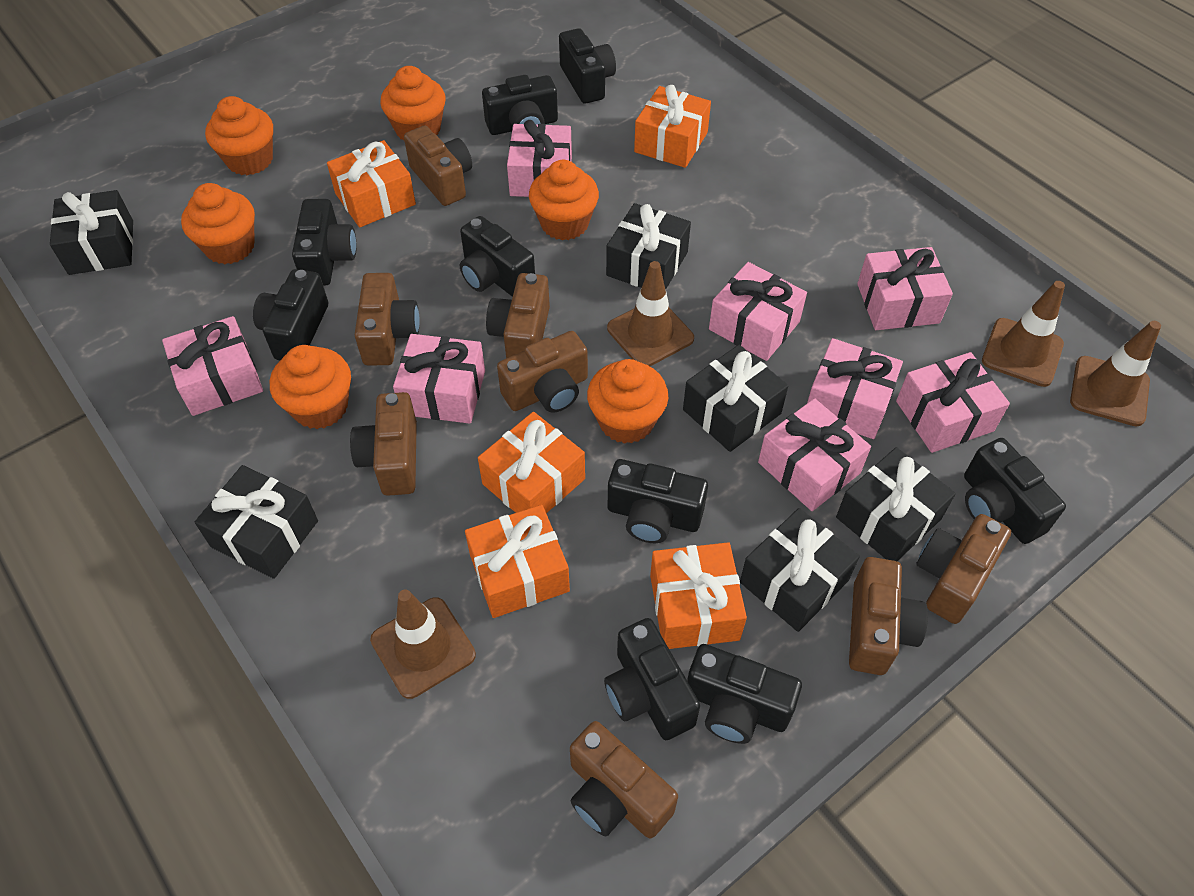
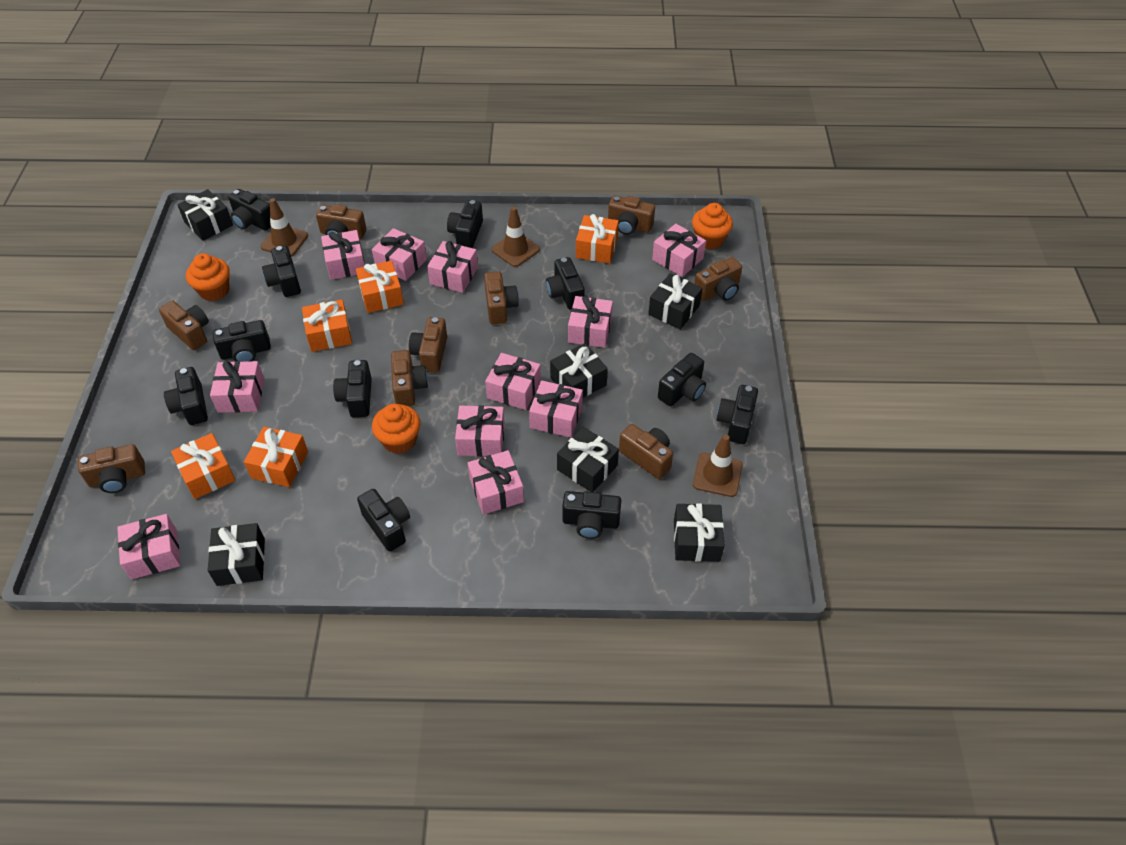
black camera: 9 -> 11
brown camera: 8 -> 9
brown traffic cone: 4 -> 3
orange cupcake: 6 -> 3
pink gift: 8 -> 11

